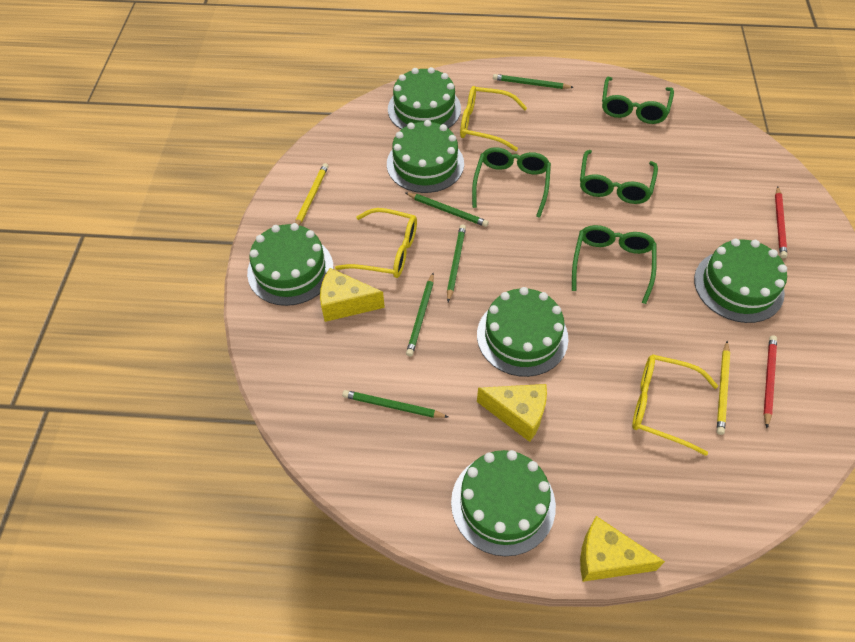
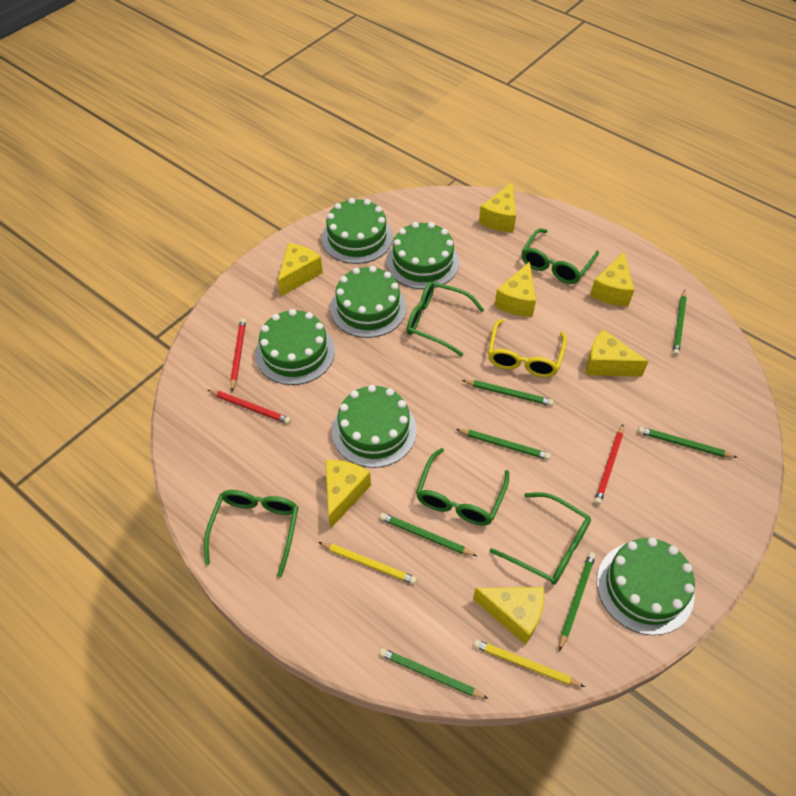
green glasses: 4 -> 5
green pencil: 5 -> 7
red pencil: 2 -> 3
yellow cheese: 3 -> 7
yellow glasses: 3 -> 1

